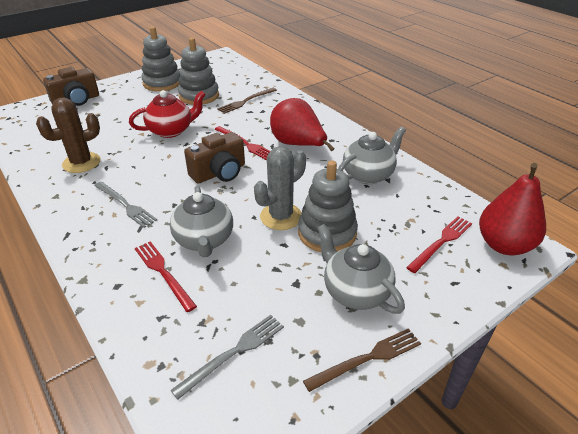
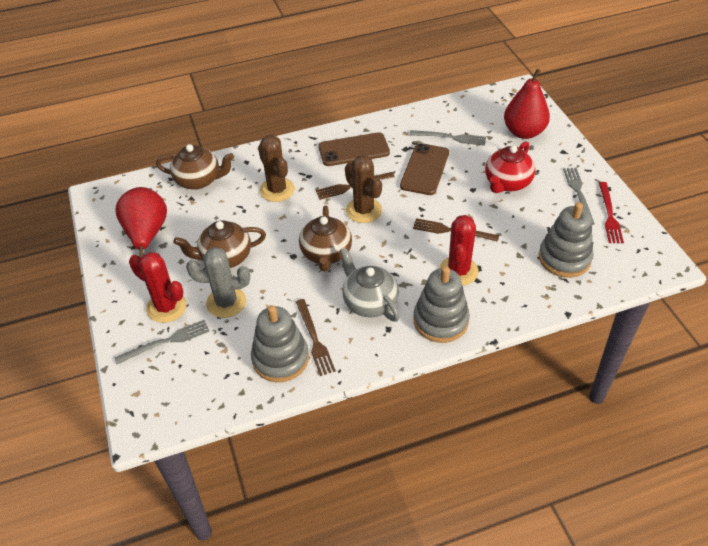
brown cactus: 1 -> 2
brown camera: 2 -> 0
brown fork: 2 -> 3
brown phone: 0 -> 2
brown teapot: 0 -> 3
grey fork: 2 -> 3
grey teapot: 3 -> 1
red cactus: 0 -> 2
red fork: 3 -> 1

